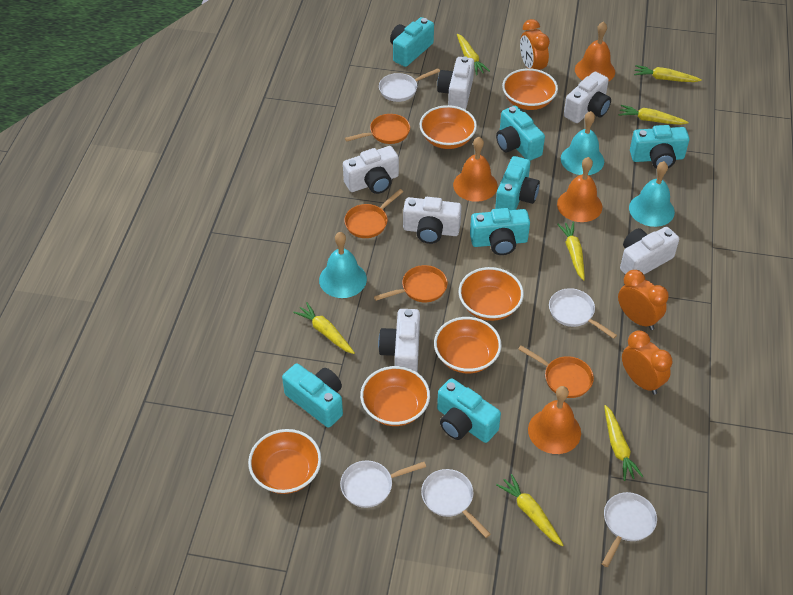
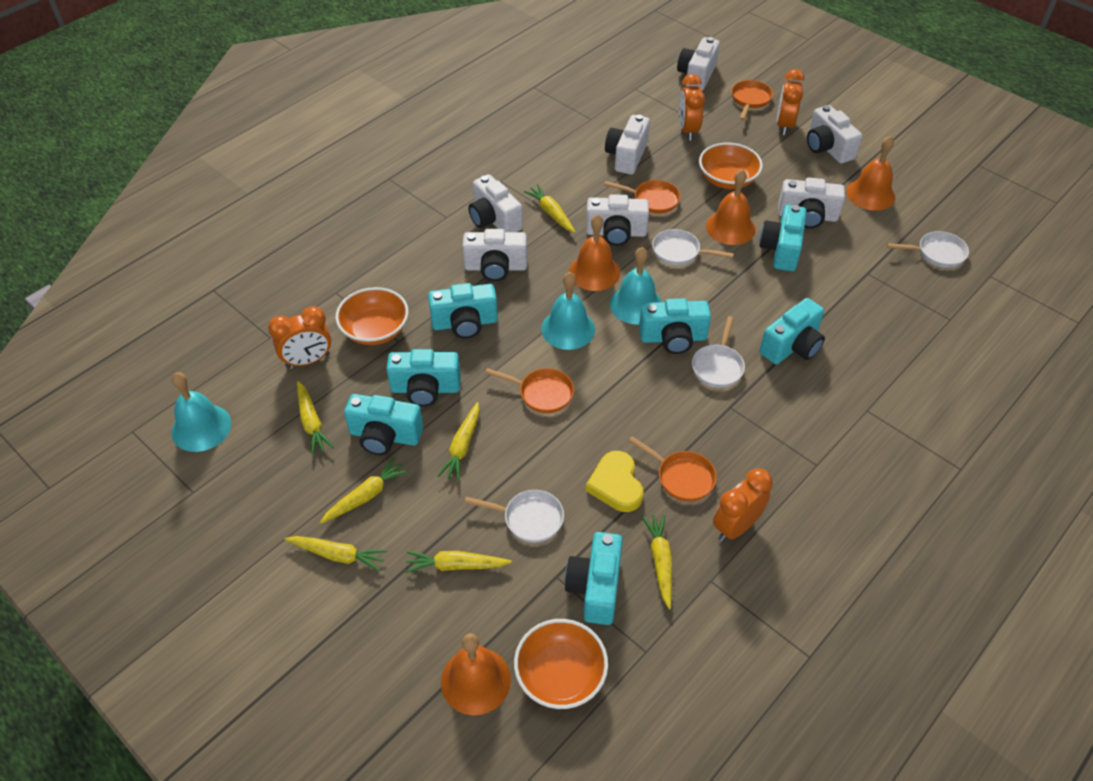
orange bowl: 6 -> 3
orange clock: 3 -> 4
white camera: 6 -> 7
white pan: 5 -> 4
yellow heart: 0 -> 1

